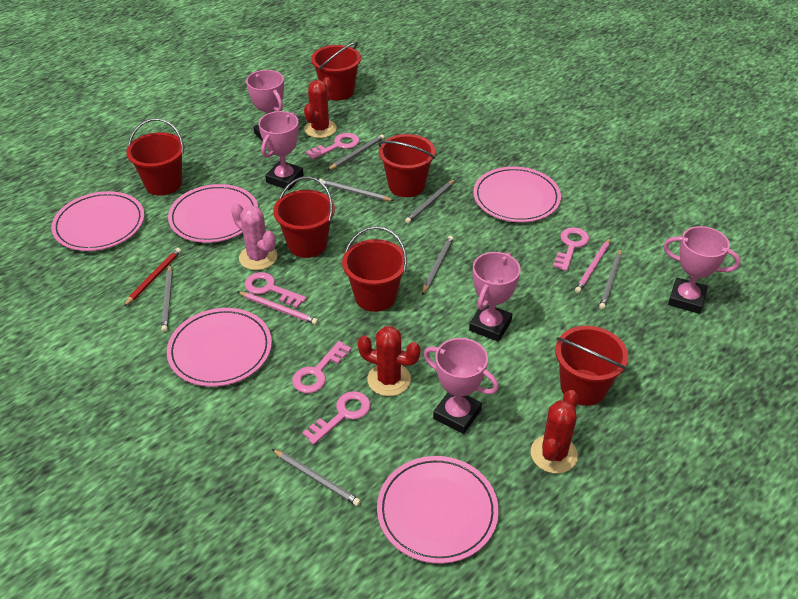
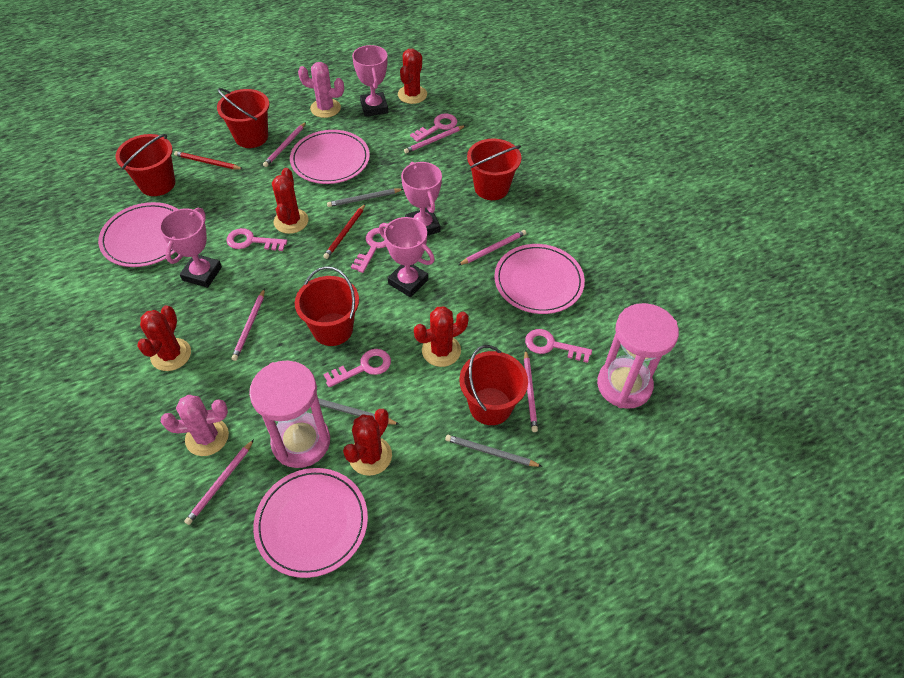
grey pencil: 7 -> 3
pink cactus: 1 -> 2
pink hourglass: 0 -> 2
pink pencil: 2 -> 6
pink plate: 5 -> 4
pink trophy: 5 -> 4
red bucket: 6 -> 5
red cactus: 3 -> 5
red pencil: 1 -> 2

